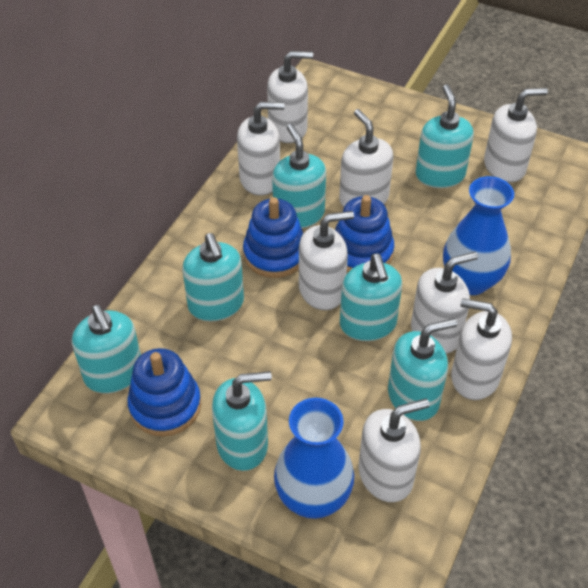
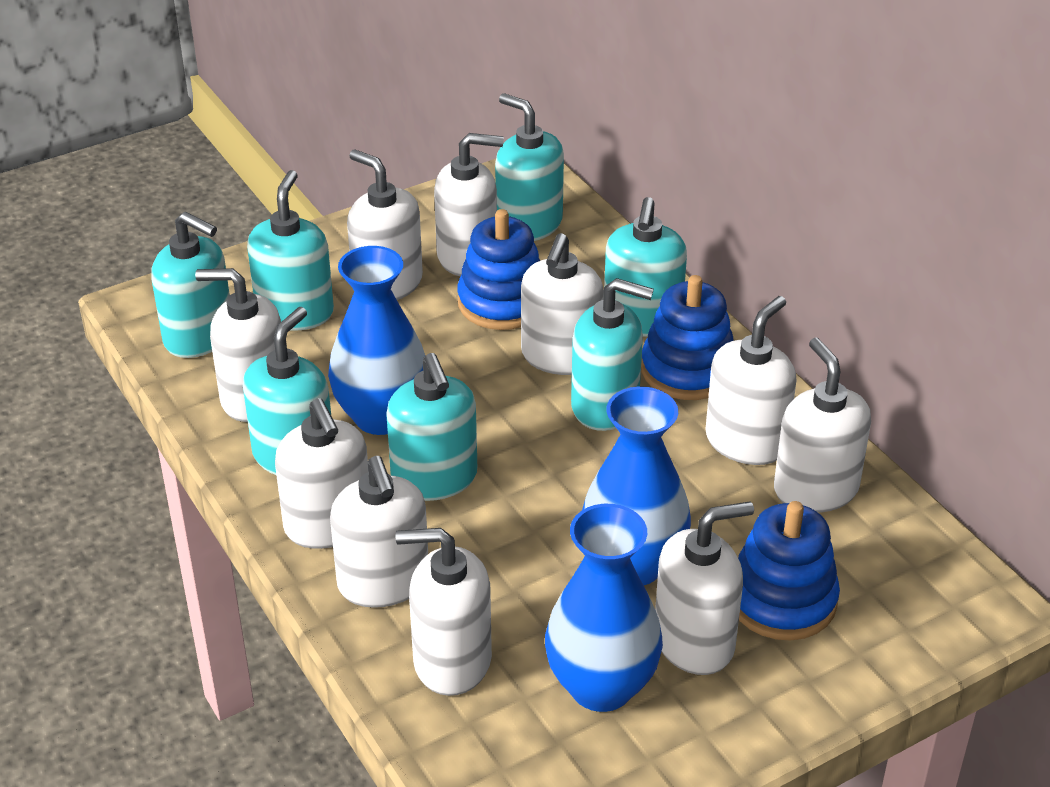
blue vase: 2 -> 3
white soap dispenser: 8 -> 10

